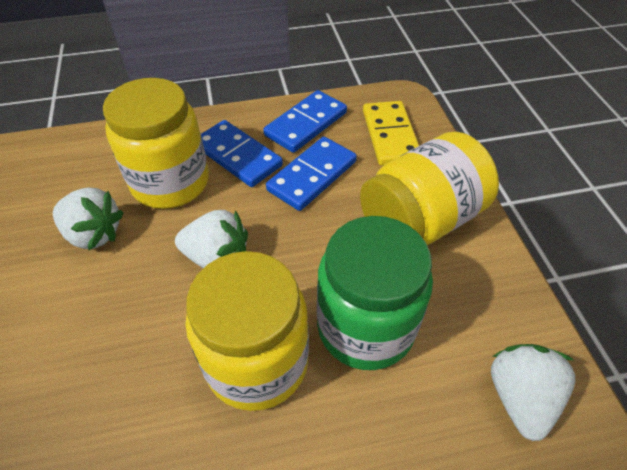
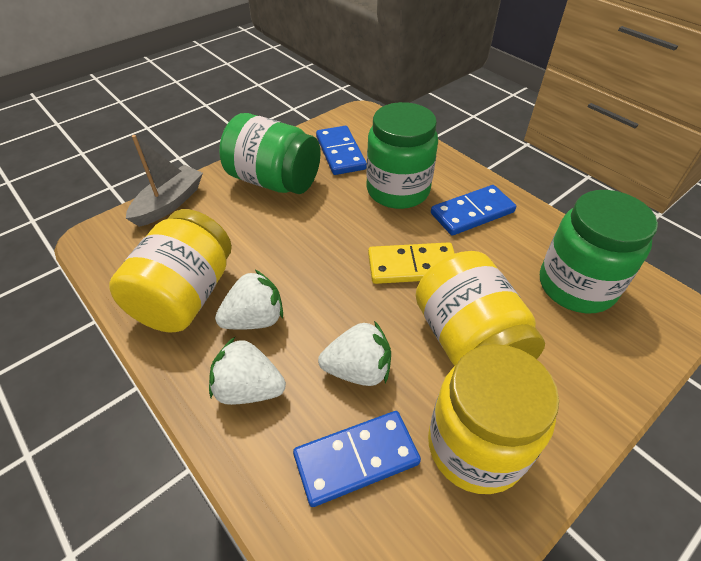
green jar: 1 -> 3
grey boat: 0 -> 1

